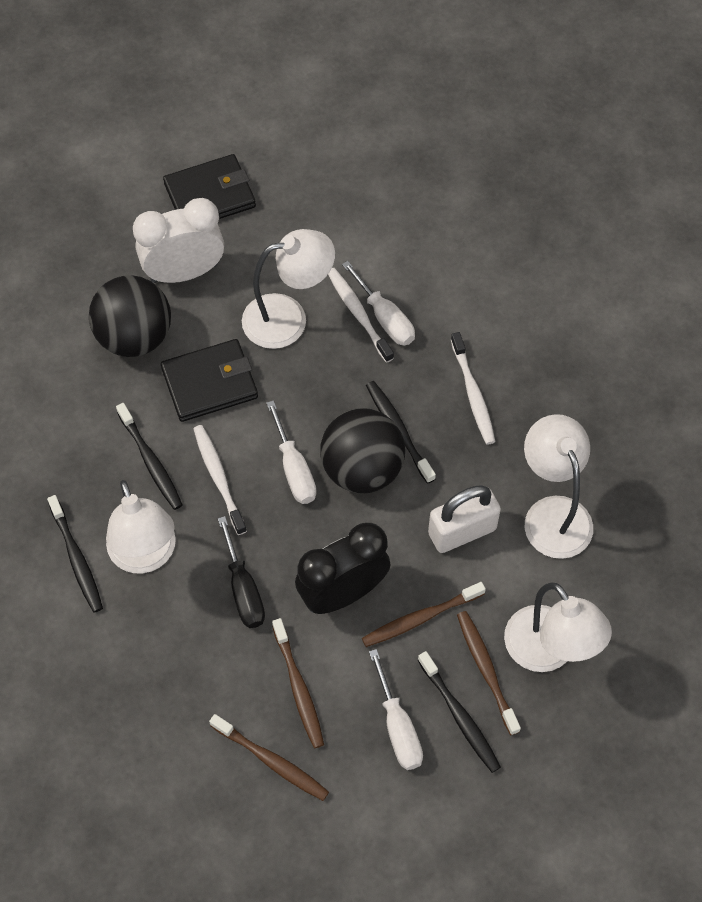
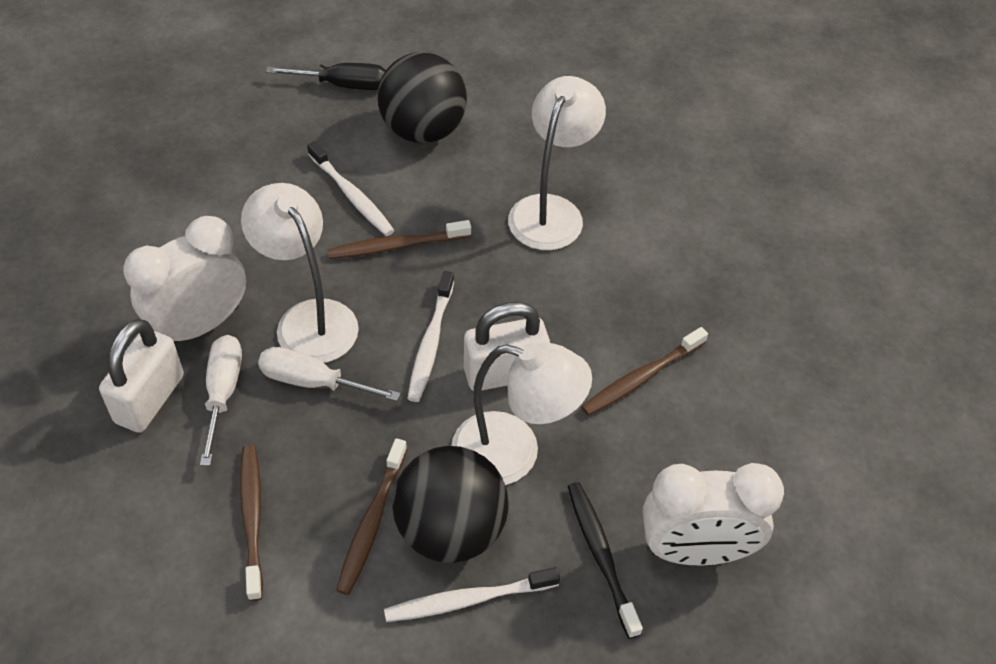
black clock: 1 -> 0
black toothbrush: 4 -> 1
black wallet: 2 -> 0
white clock: 1 -> 2
white lamp: 4 -> 3
white padlock: 1 -> 2
white screwdriver: 3 -> 2

